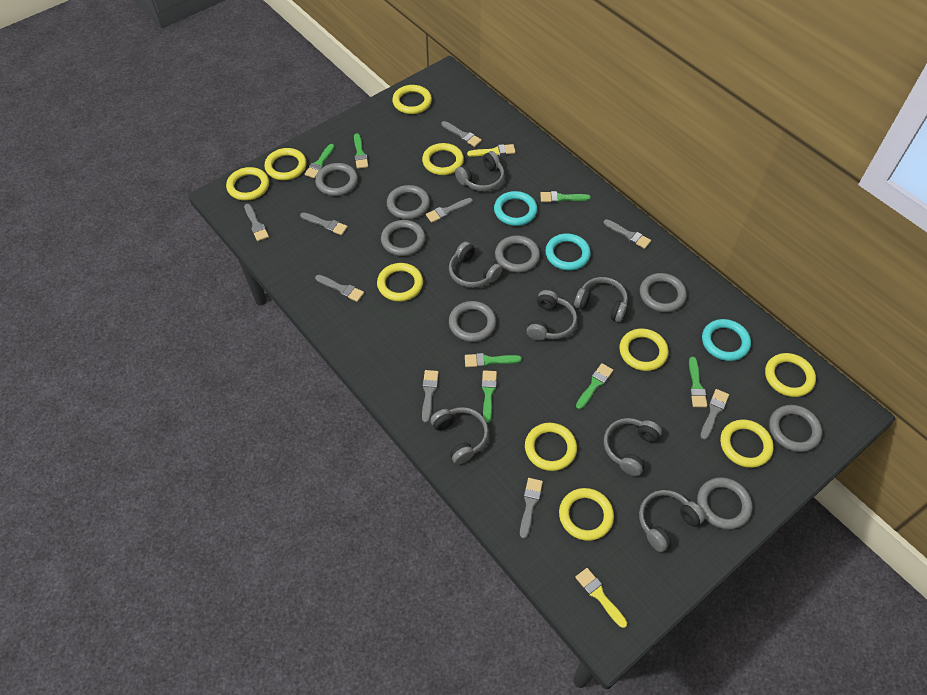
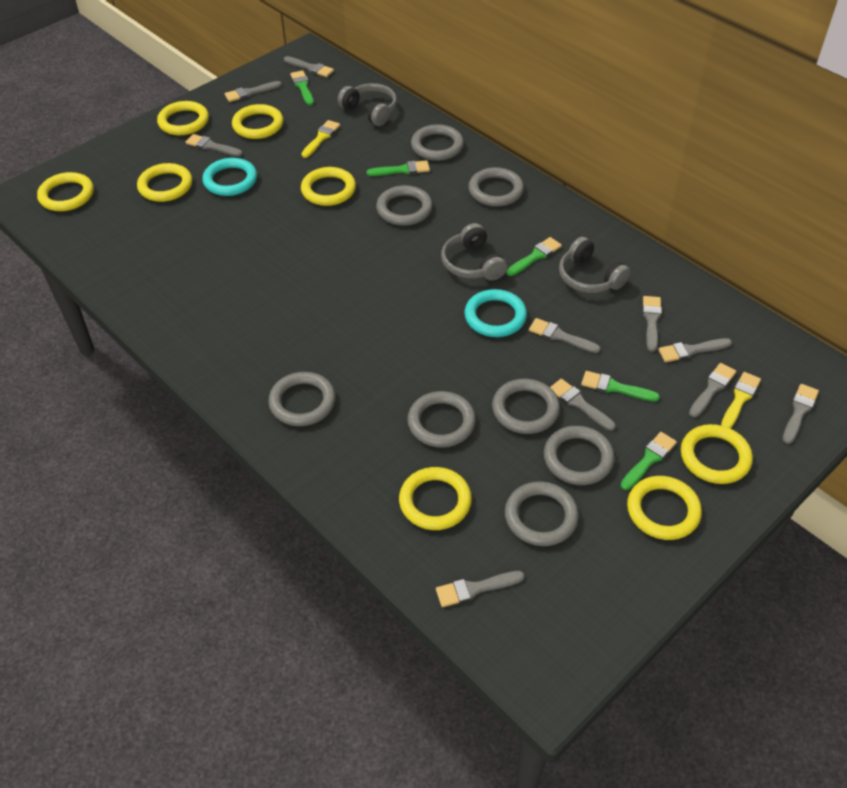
green brush: 7 -> 5
grey brush: 9 -> 10
grey headphones: 7 -> 3
turquoise ring: 3 -> 2
yellow ring: 10 -> 8

